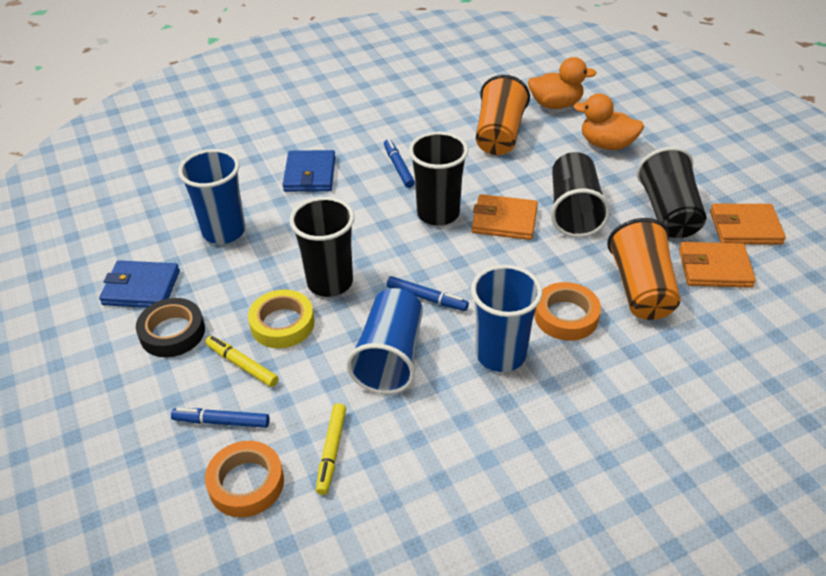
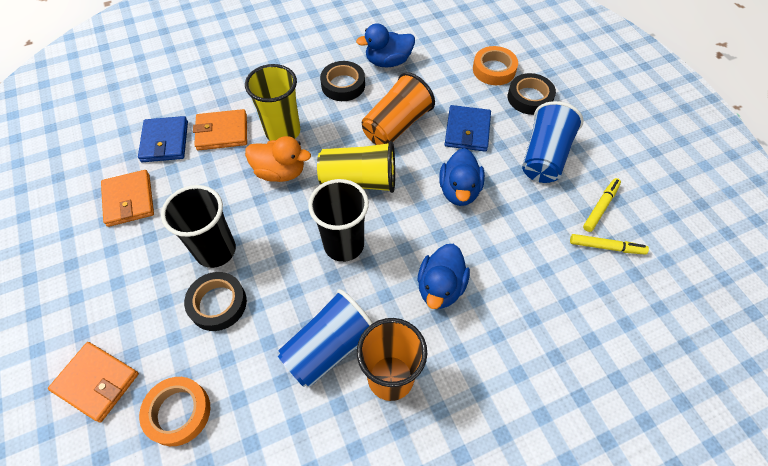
black cup: 4 -> 2
black tape: 1 -> 3
blue cup: 3 -> 2
blue duck: 0 -> 3
blue marker: 3 -> 0
orange duck: 2 -> 1
yellow cup: 0 -> 2
yellow tape: 1 -> 0

